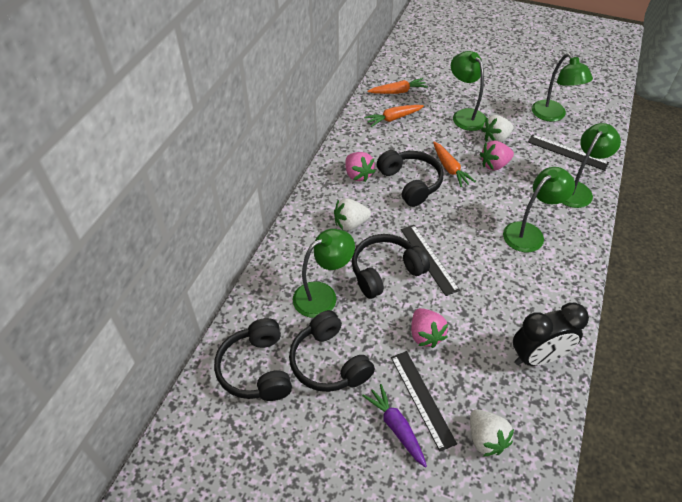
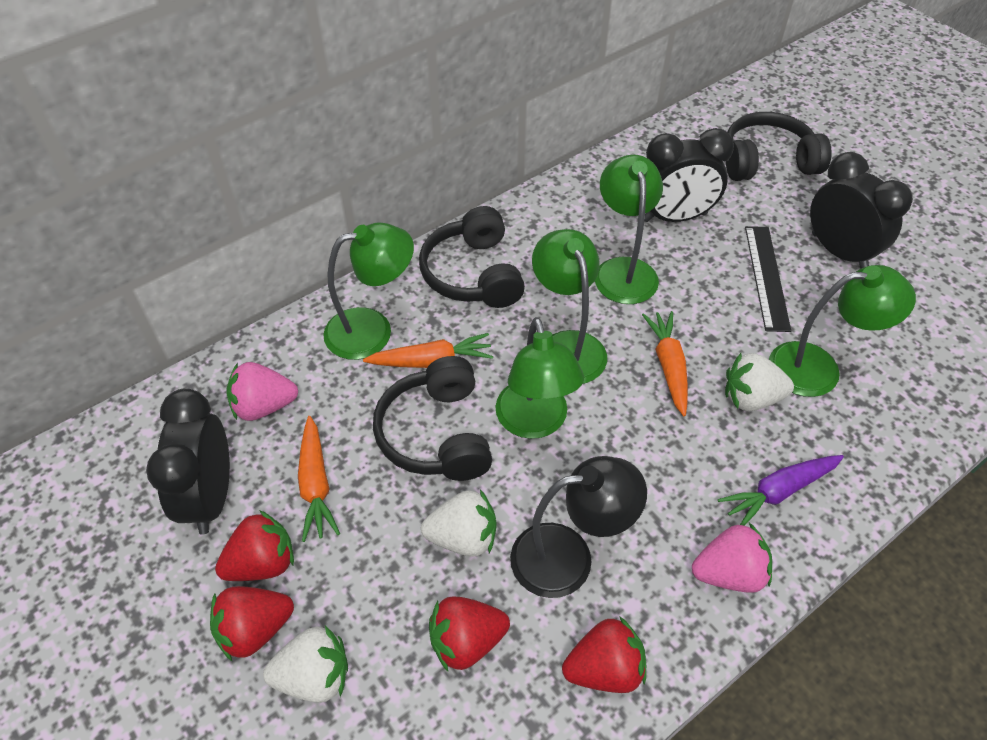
black clock: 1 -> 3
black headphones: 4 -> 3
black lamp: 0 -> 1
black ruler: 3 -> 1
pink strawberry: 3 -> 2
red strawberry: 0 -> 4

